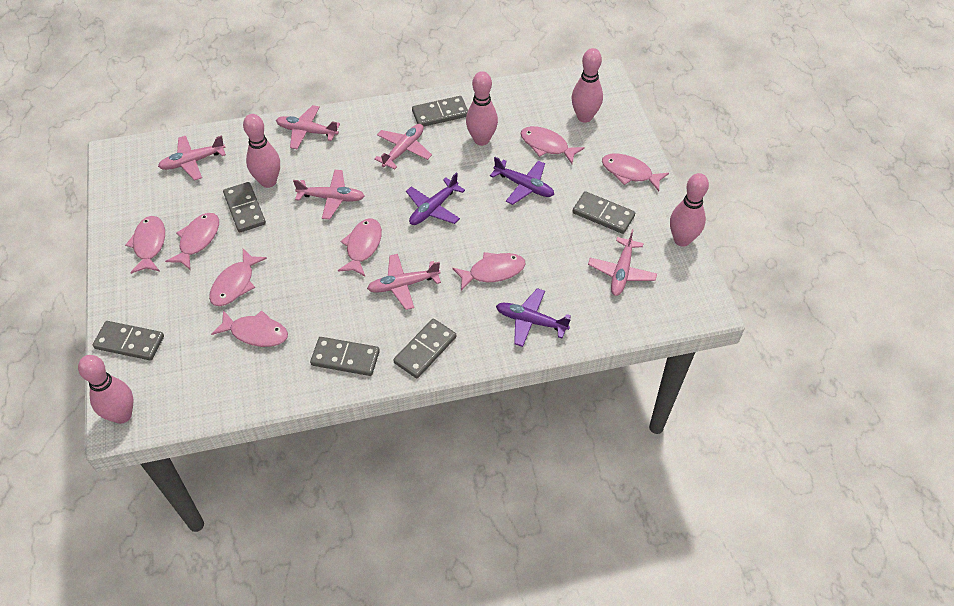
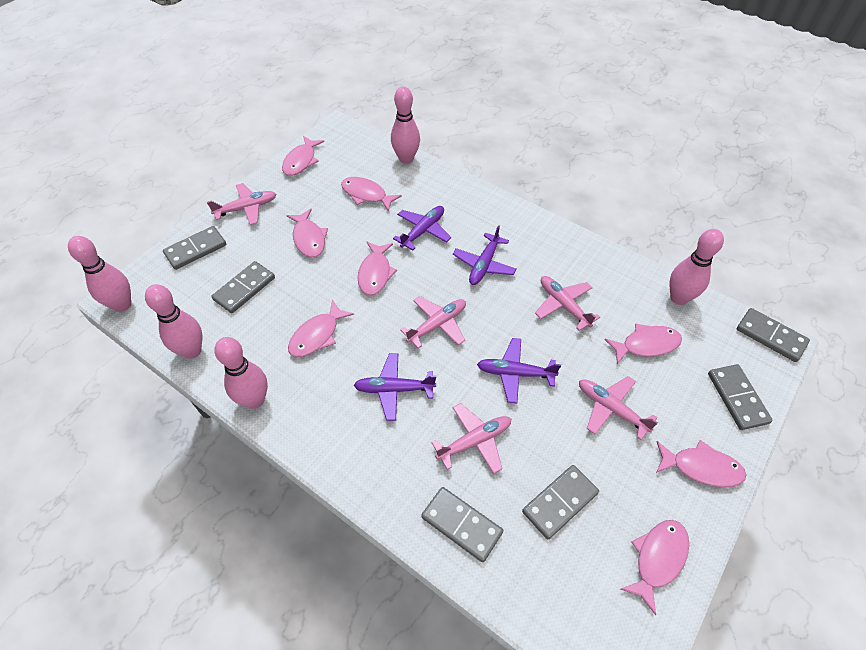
pink plane: 6 -> 5
purple plane: 3 -> 4

